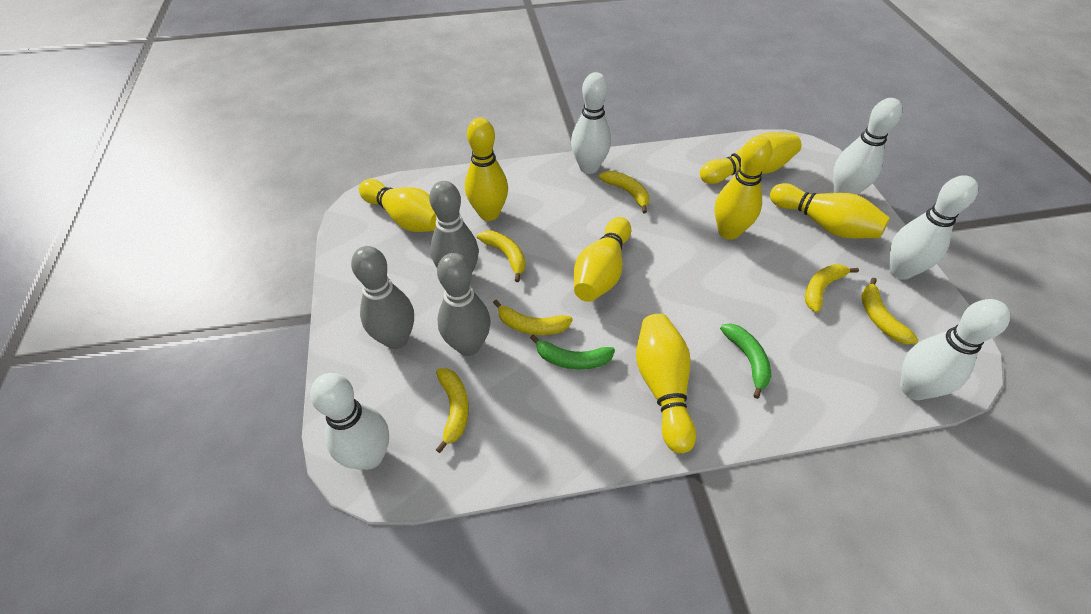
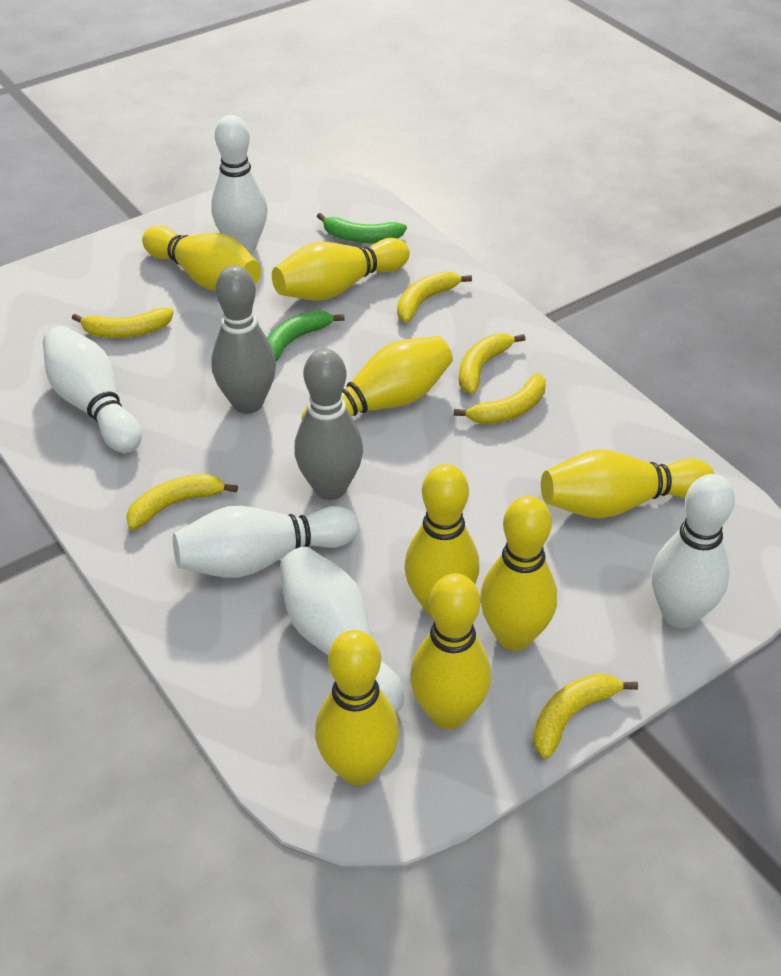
grey bowling pin: 3 -> 2
yellow bowling pin: 7 -> 8

